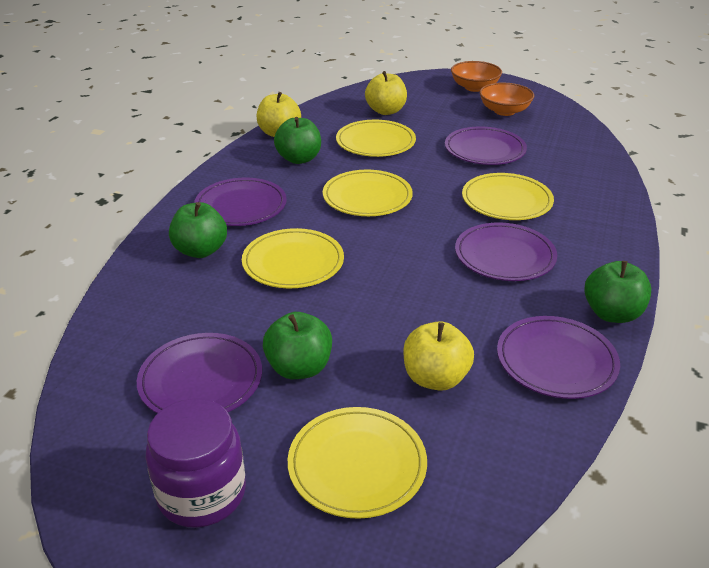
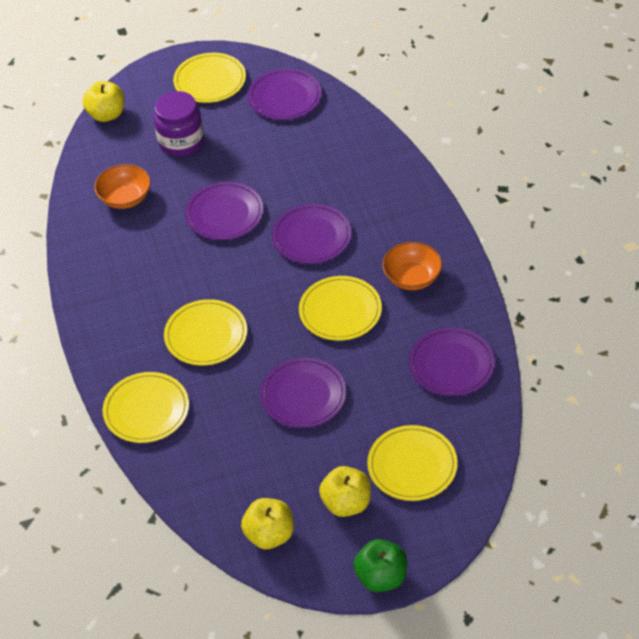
green apple: 4 -> 1

